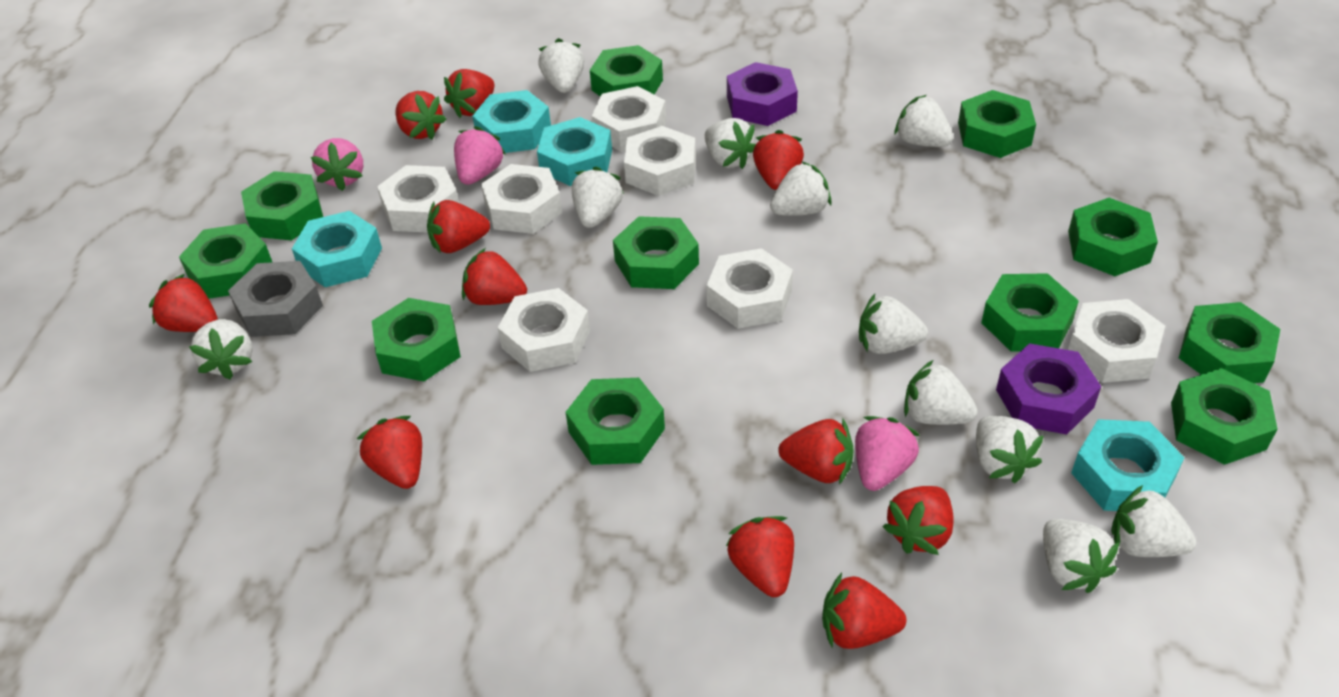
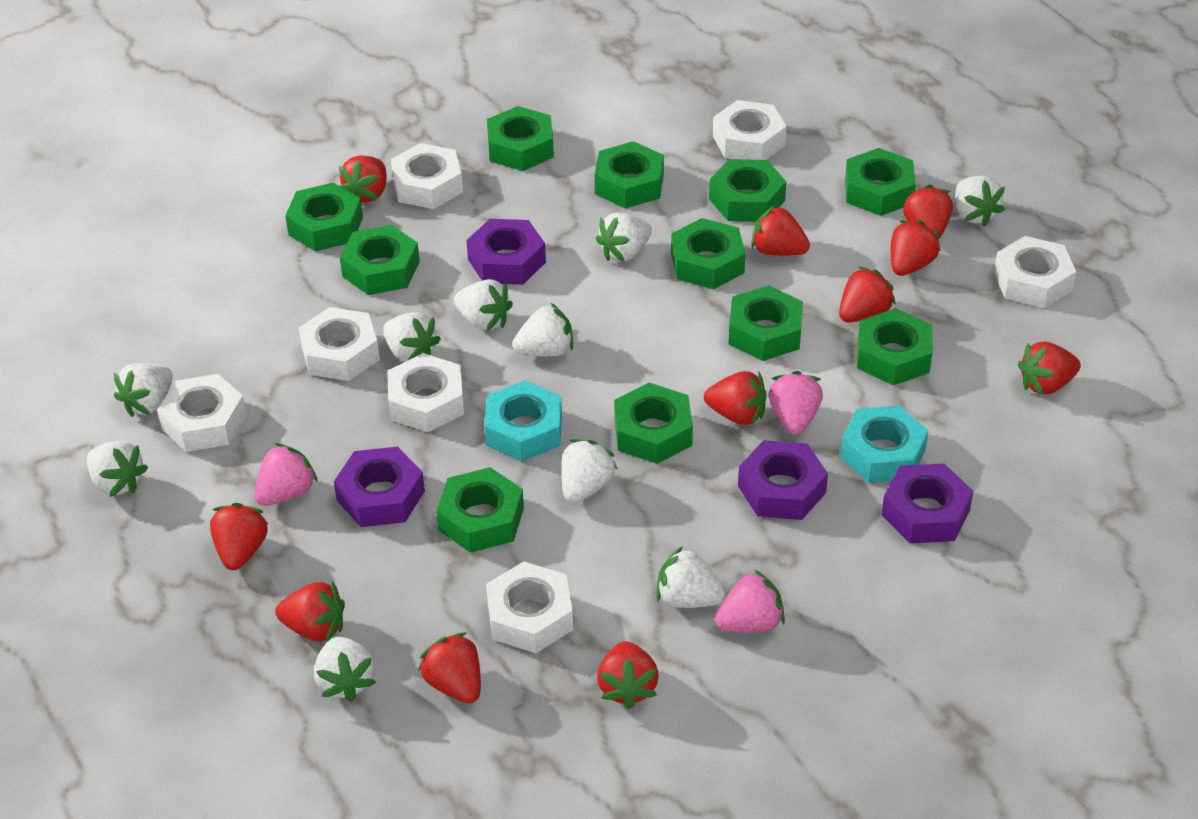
grey nut: 1 -> 0
purple nut: 2 -> 4
turquoise nut: 4 -> 2
white strawberry: 11 -> 10

